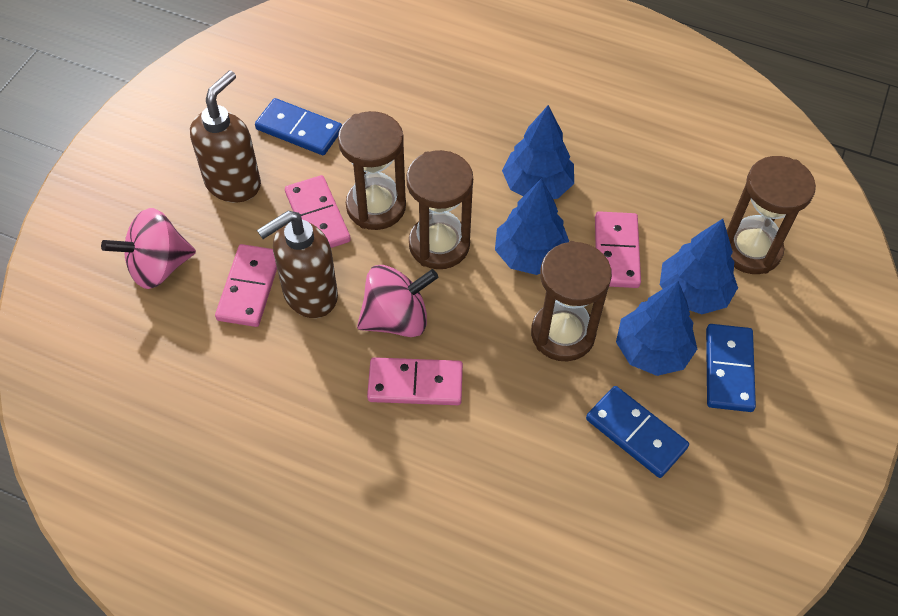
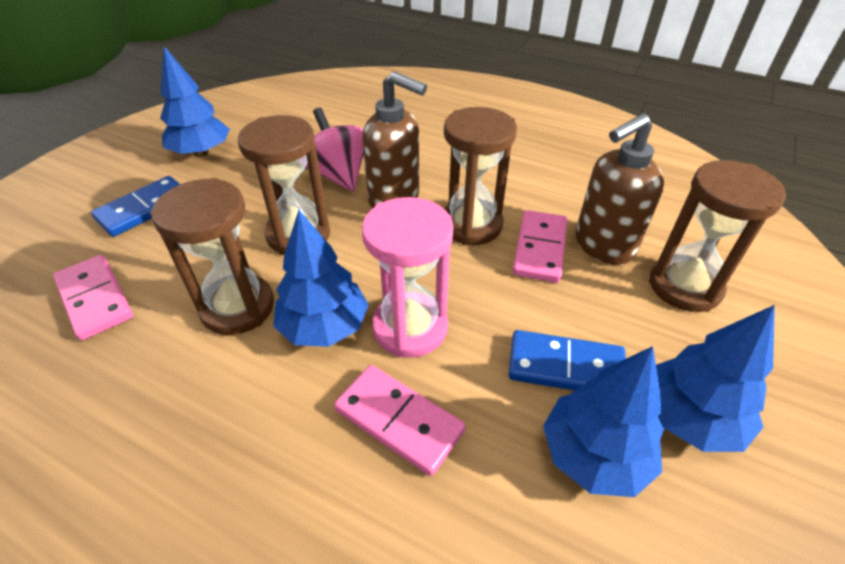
blue domino: 3 -> 2
pink domino: 4 -> 3
pink hourglass: 0 -> 1
pink spinning top: 2 -> 1

